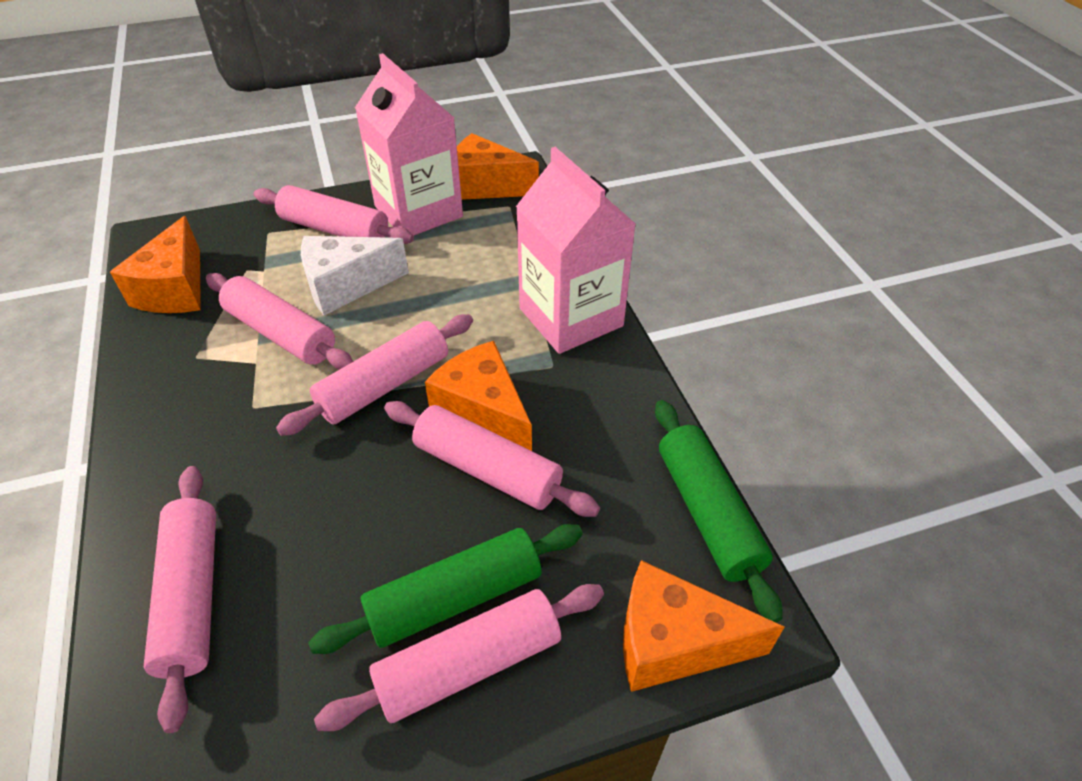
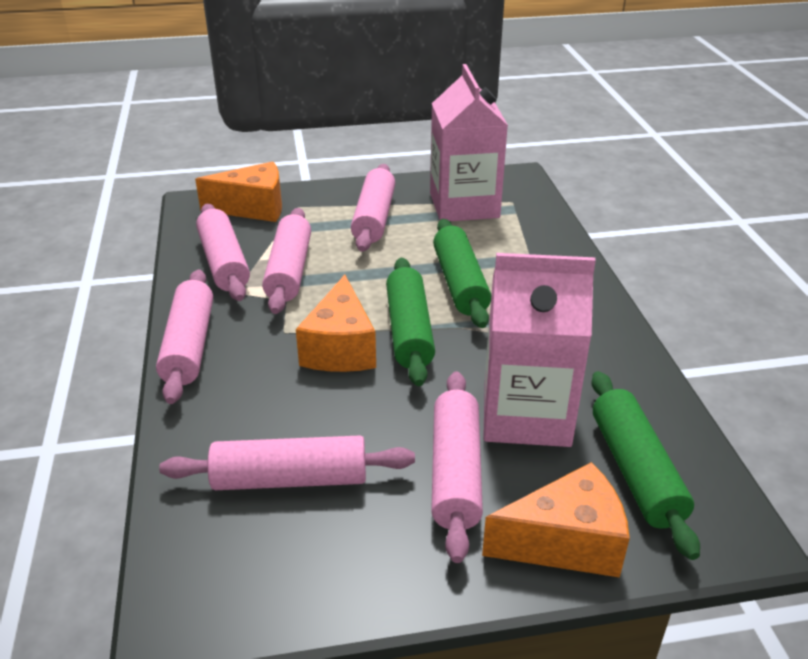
green rolling pin: 2 -> 3
orange cheese: 4 -> 3
white cheese: 1 -> 0

